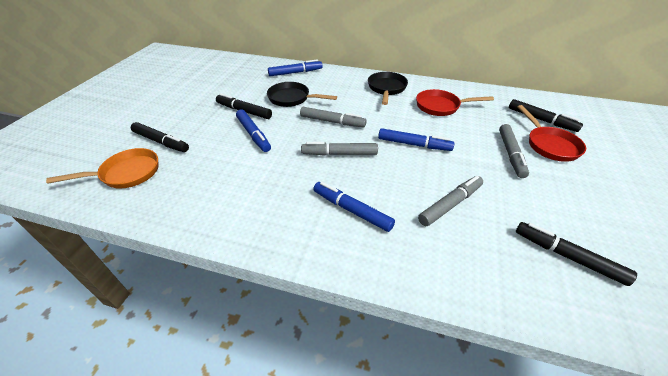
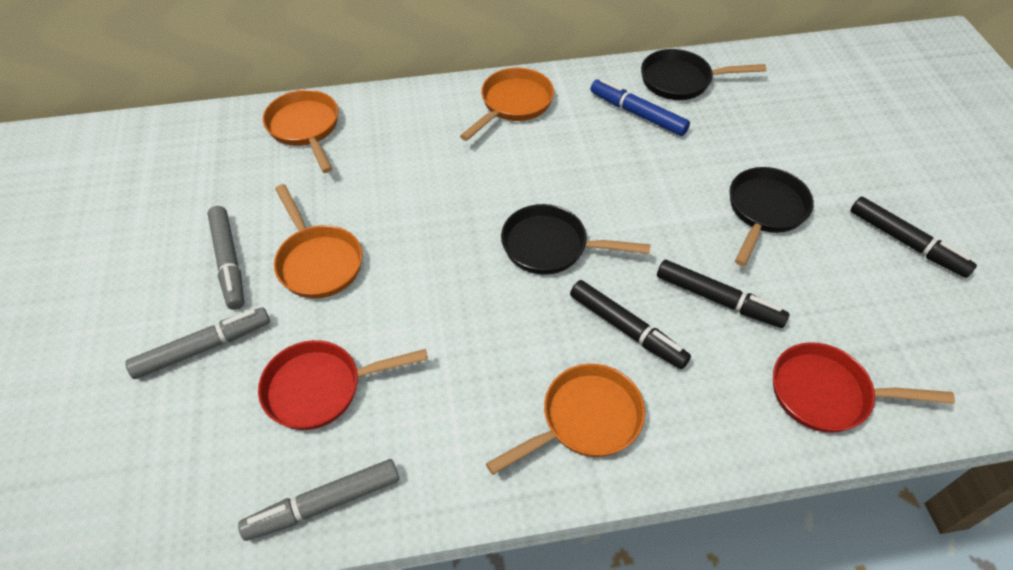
black marker: 4 -> 3
black pan: 2 -> 3
blue marker: 4 -> 1
grey marker: 4 -> 3
orange pan: 1 -> 4

